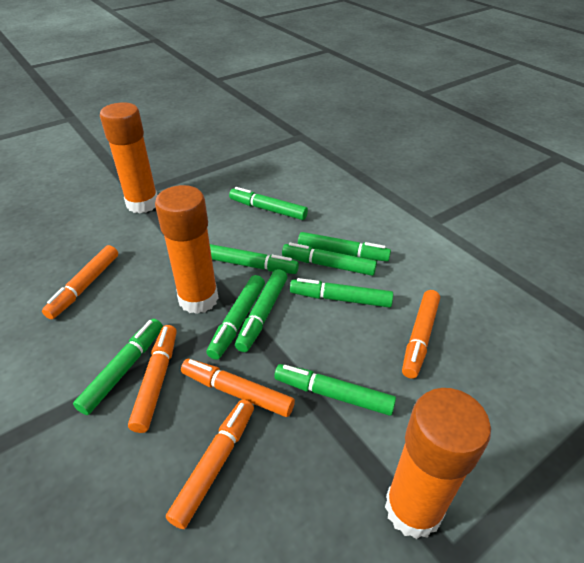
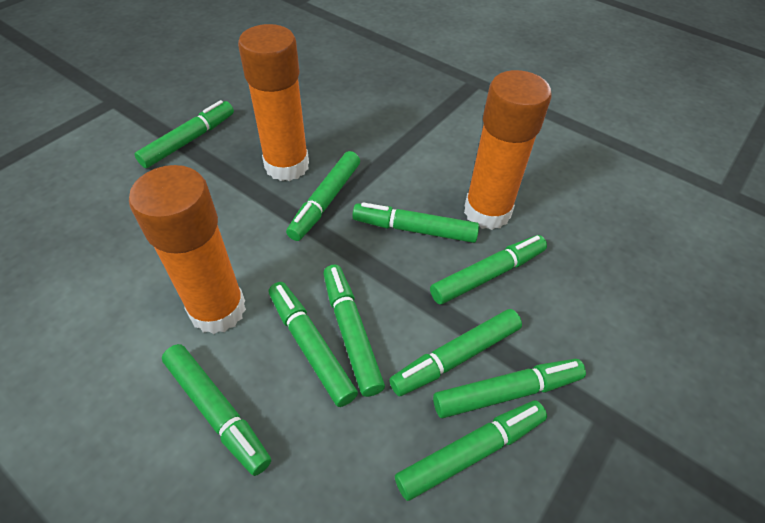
green marker: 9 -> 10
orange marker: 5 -> 0

